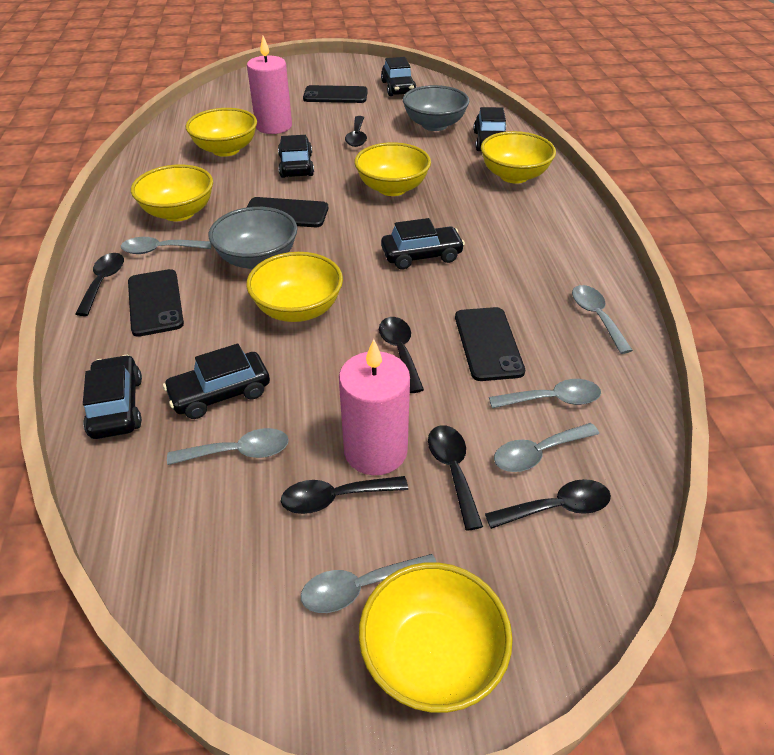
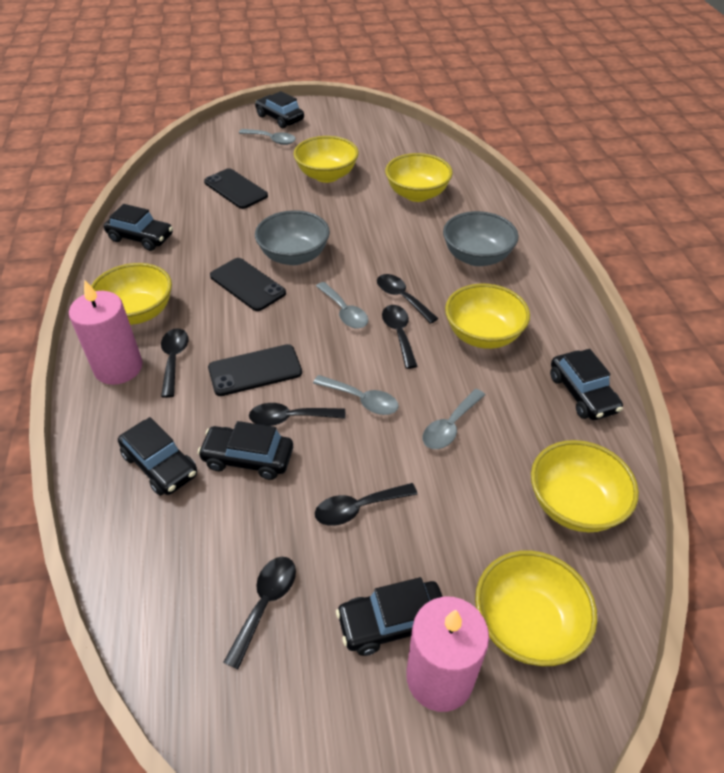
black phone: 4 -> 3
grey spoon: 6 -> 4

